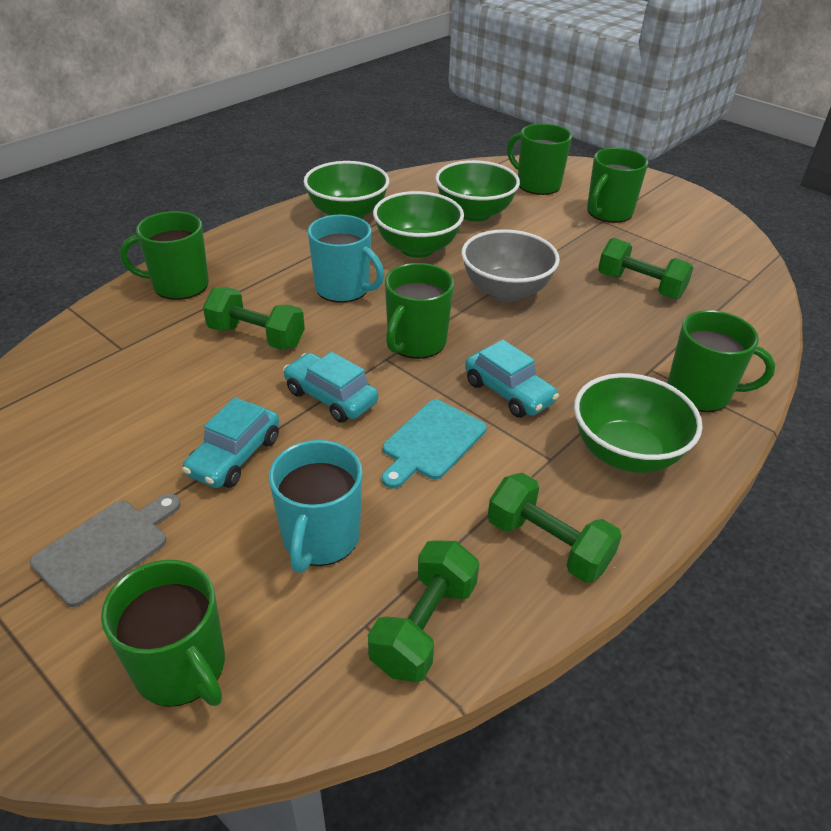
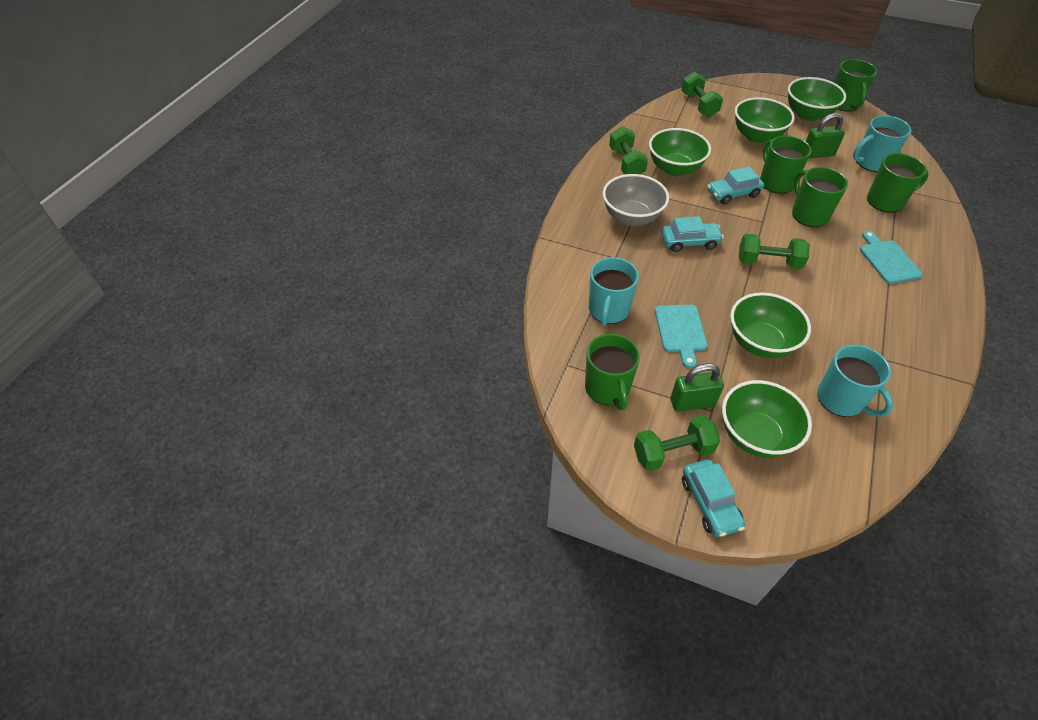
green bowl: 4 -> 5
green mug: 6 -> 5
green padlock: 0 -> 2
grey cutting board: 1 -> 0
turquoise cutting board: 1 -> 2
turquoise mug: 2 -> 3

